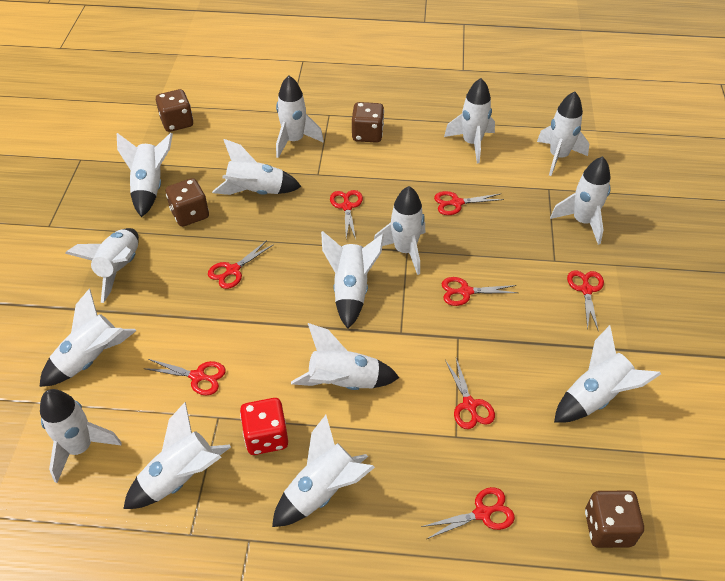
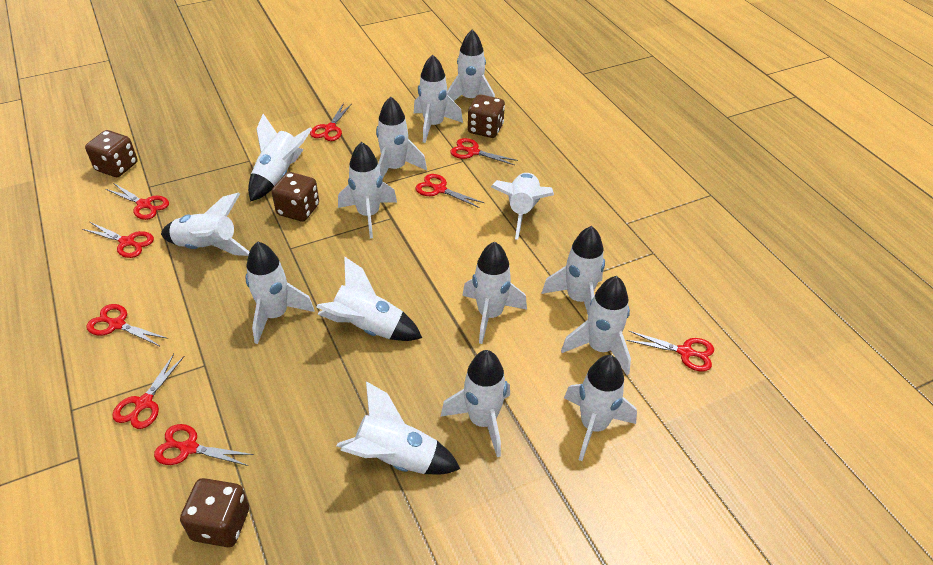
red dice: 1 -> 0
red scissors: 8 -> 9

